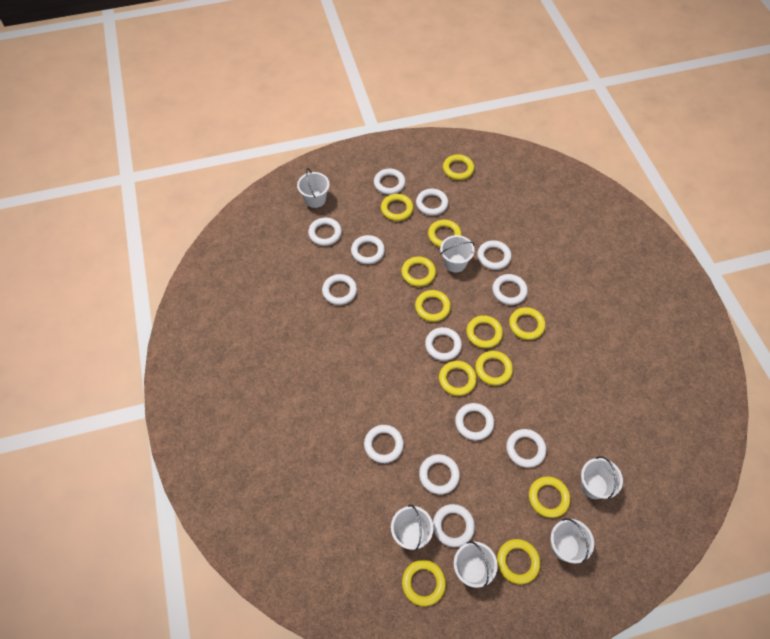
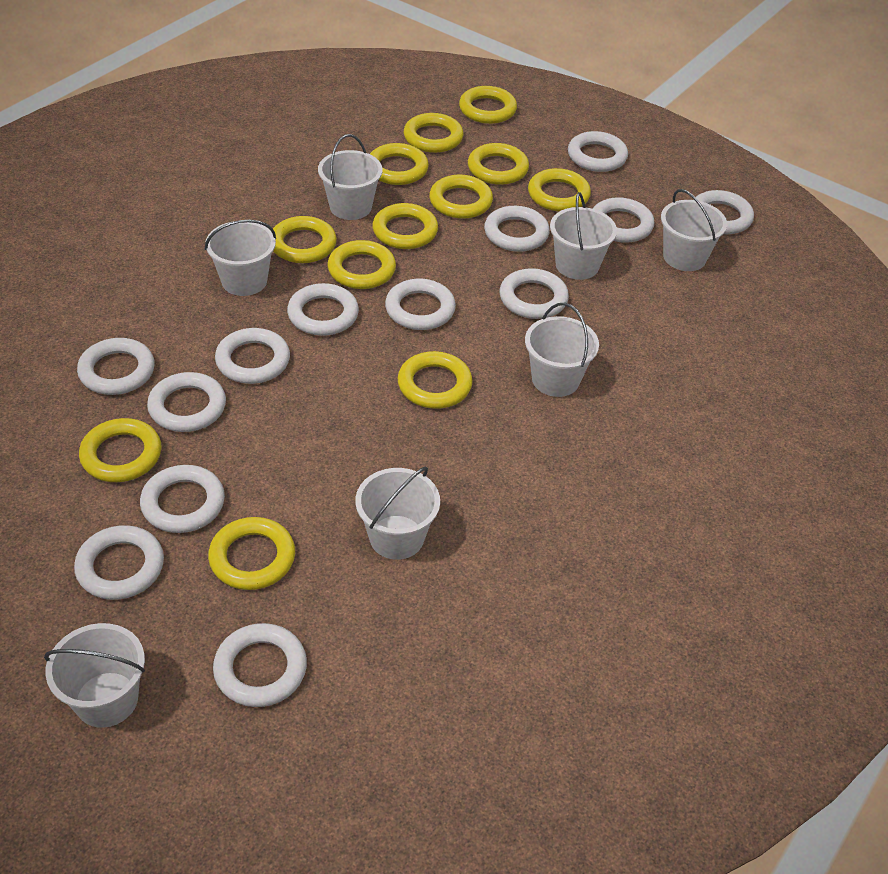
white bucket: 6 -> 7

